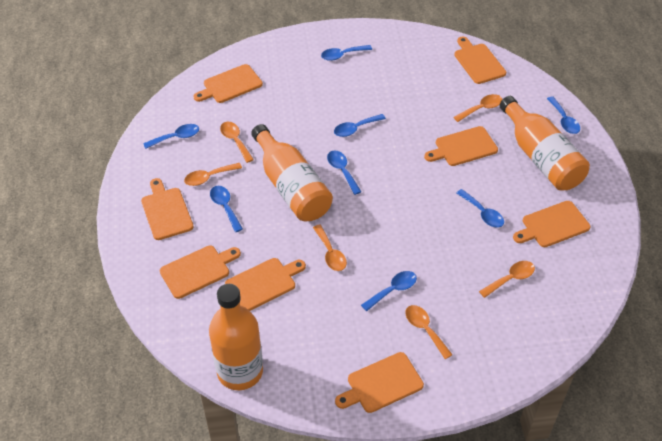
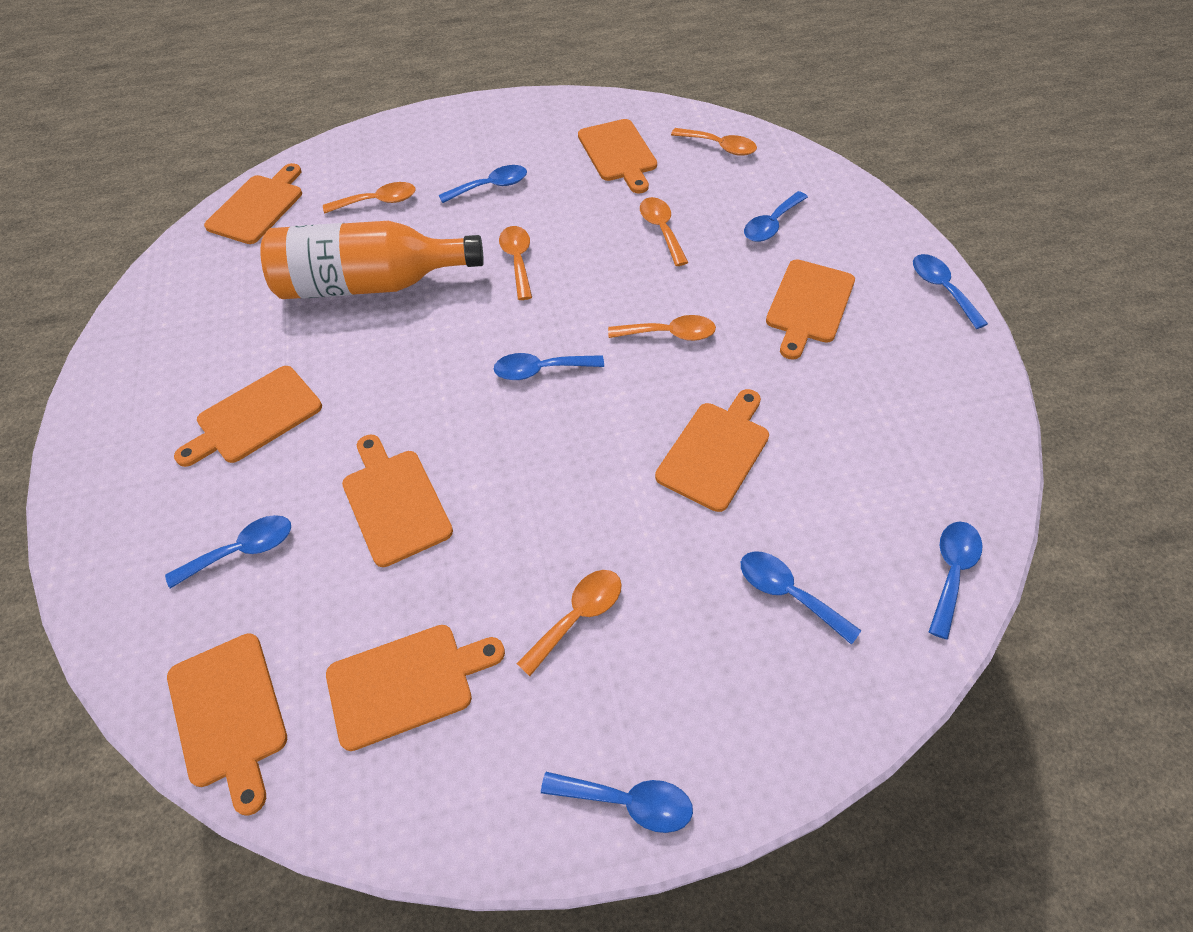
orange bottle: 3 -> 1

